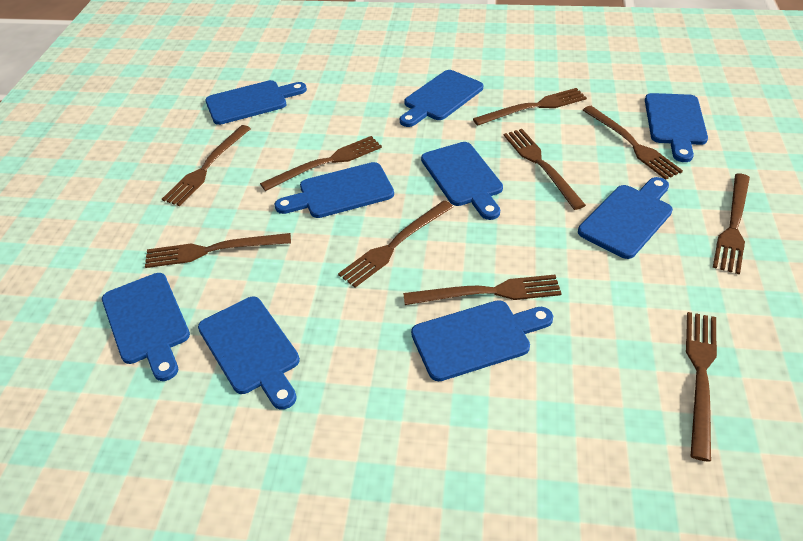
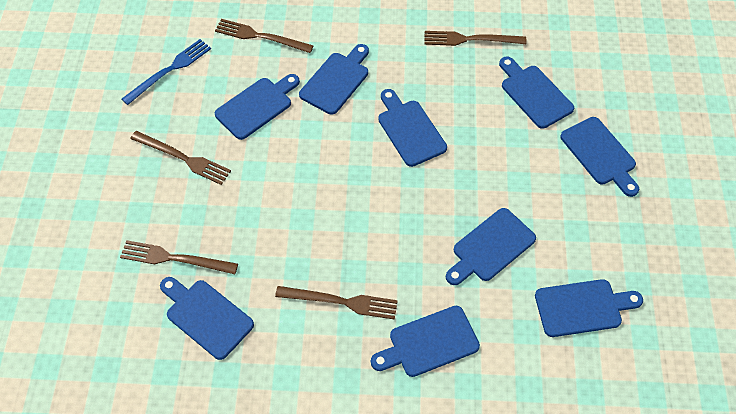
blue fork: 0 -> 1
brown fork: 10 -> 5

